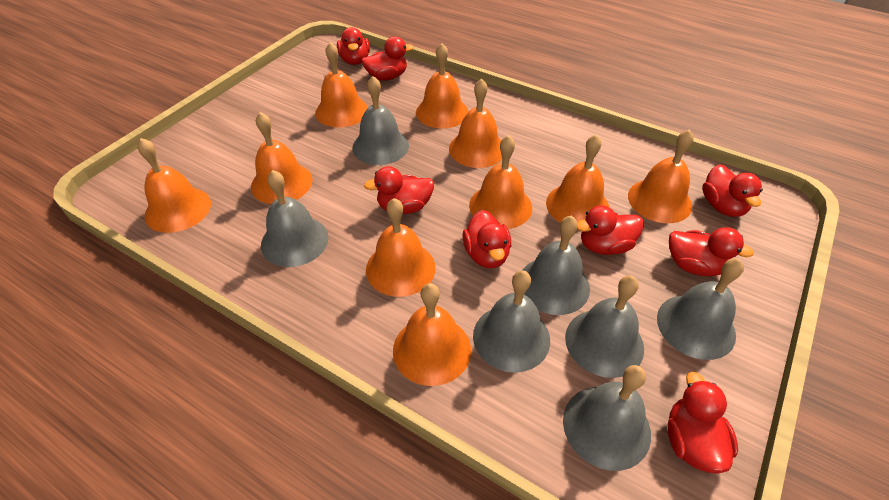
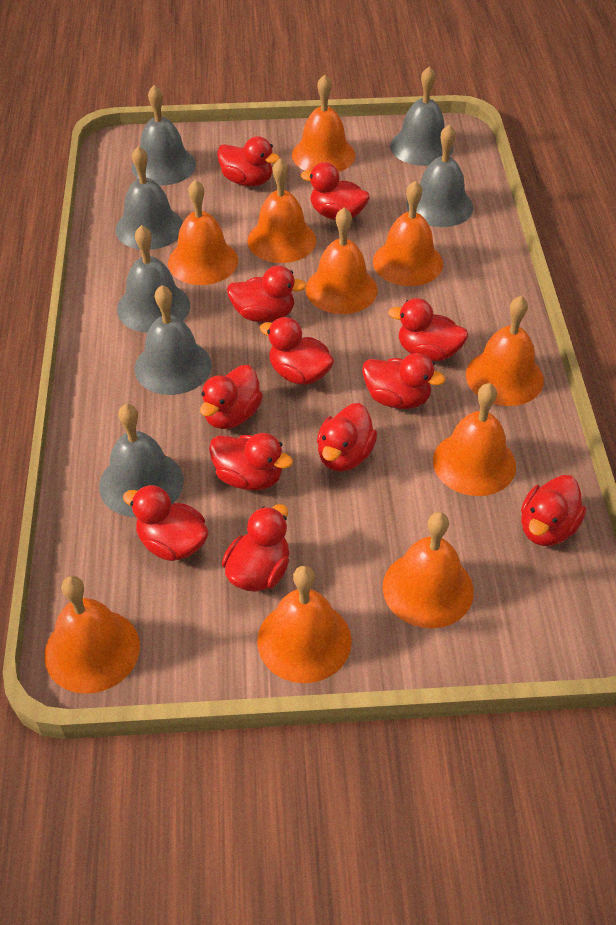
red duck: 8 -> 12

